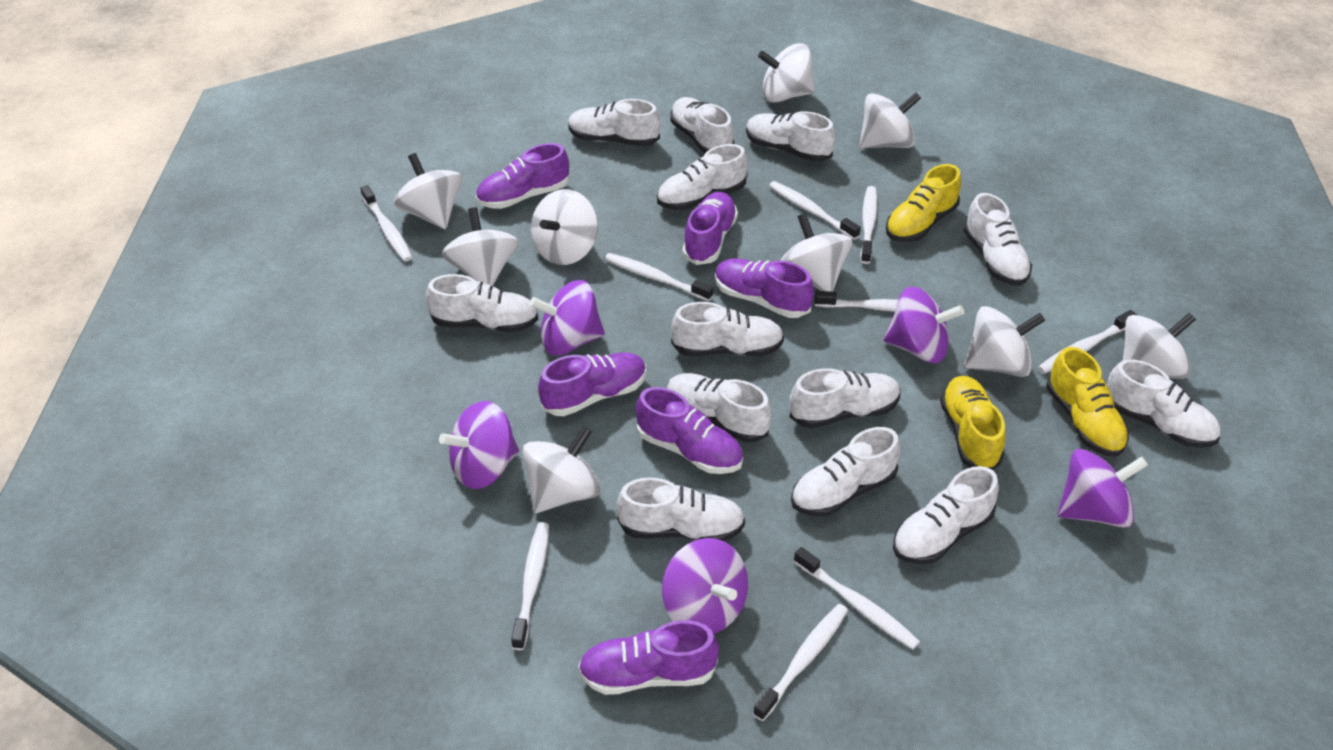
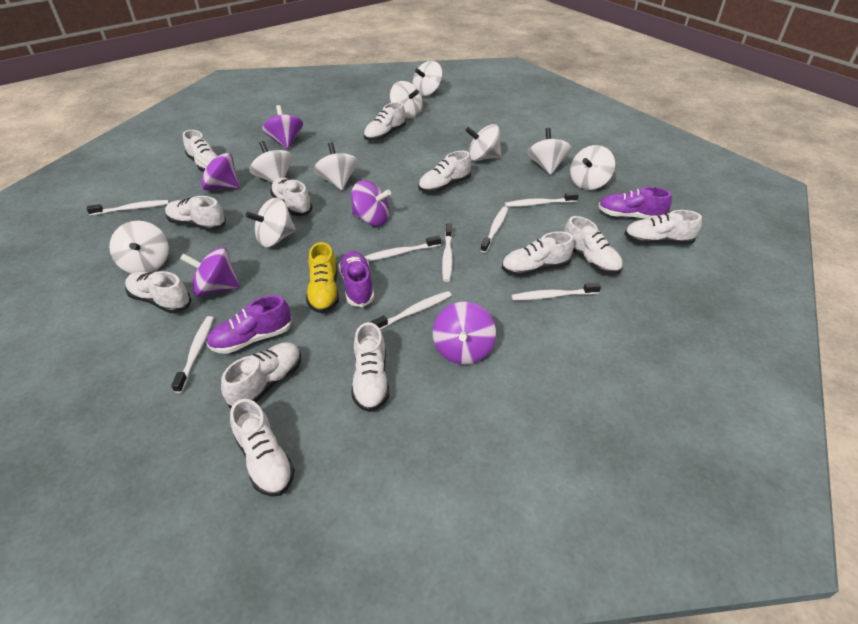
purple shoe: 6 -> 3
white shoe: 13 -> 12
white toothbrush: 9 -> 8
yellow shoe: 3 -> 1

